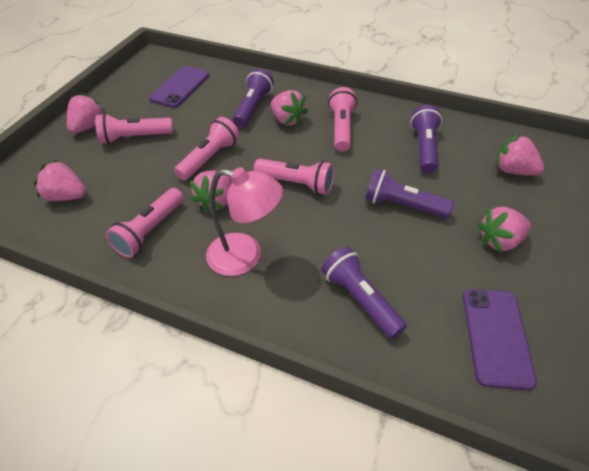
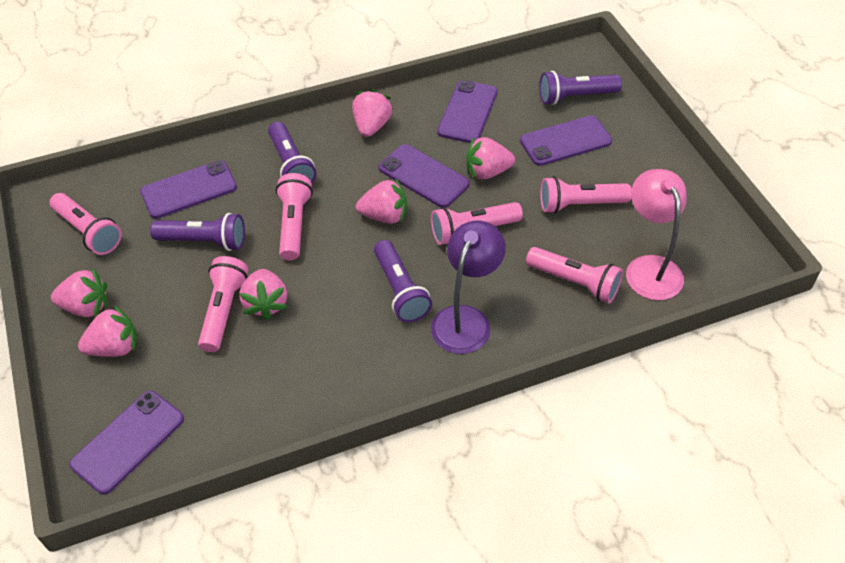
pink flashlight: 5 -> 6
purple lamp: 0 -> 1
purple phone: 2 -> 5

